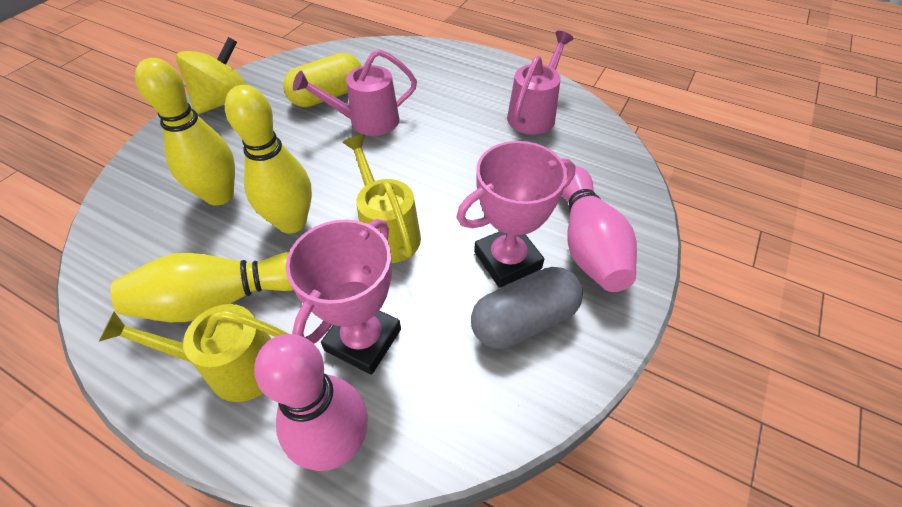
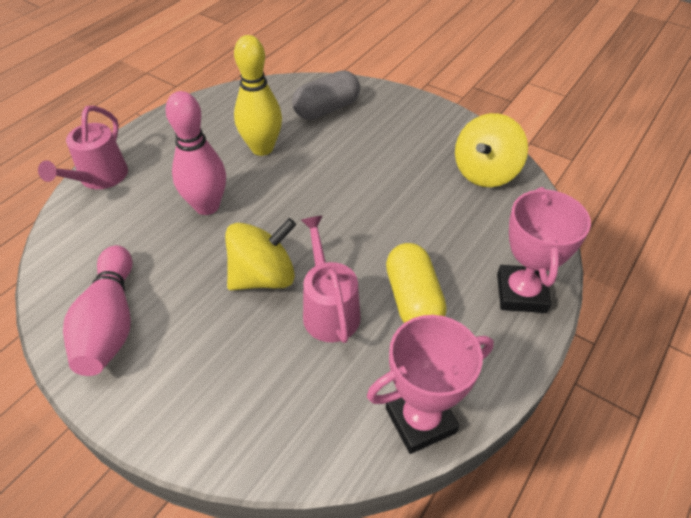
yellow bowling pin: 3 -> 1
yellow spinning top: 1 -> 2
yellow watering can: 2 -> 0

